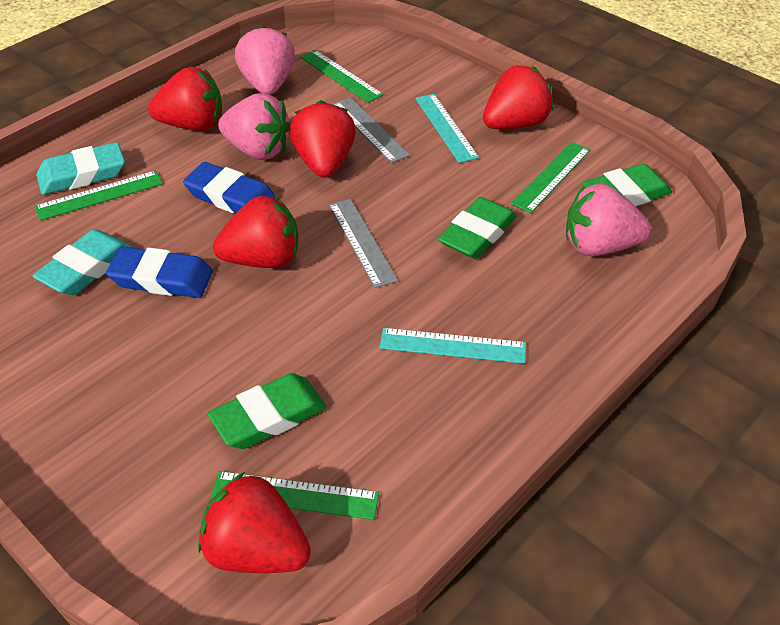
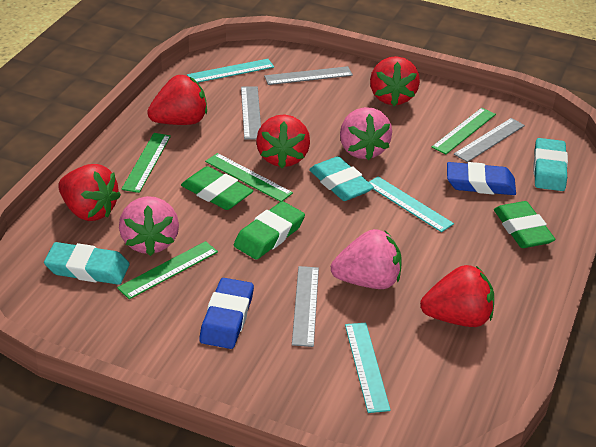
grey ruler: 2 -> 4
turquoise eraser: 2 -> 3
turquoise ruler: 2 -> 3

